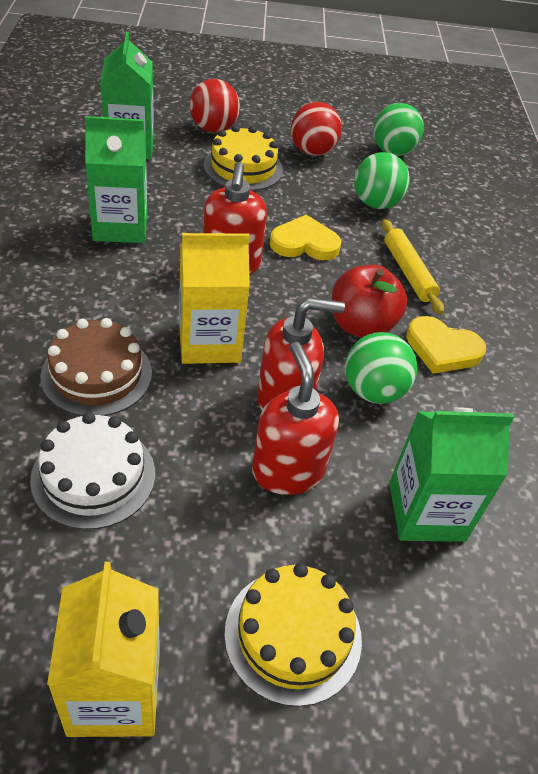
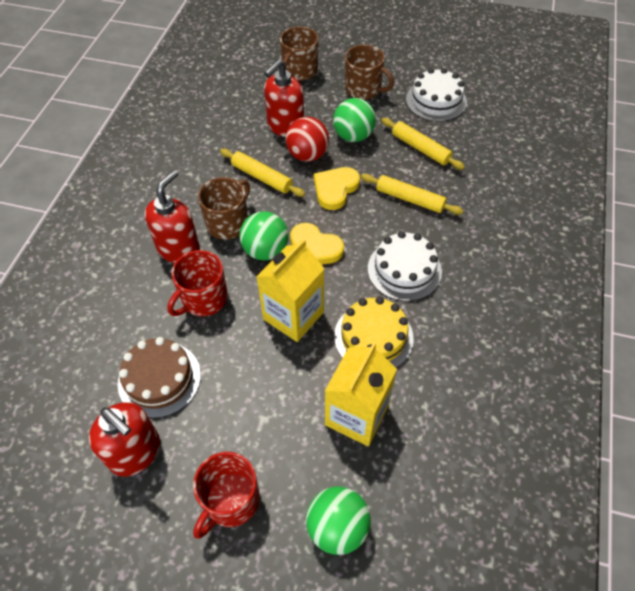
brown mug: 0 -> 3
green carton: 3 -> 0
red apple: 1 -> 0
red ball: 2 -> 1
red mug: 0 -> 2
white cake: 1 -> 2
yellow cake: 2 -> 1
yellow rolling pin: 1 -> 3

